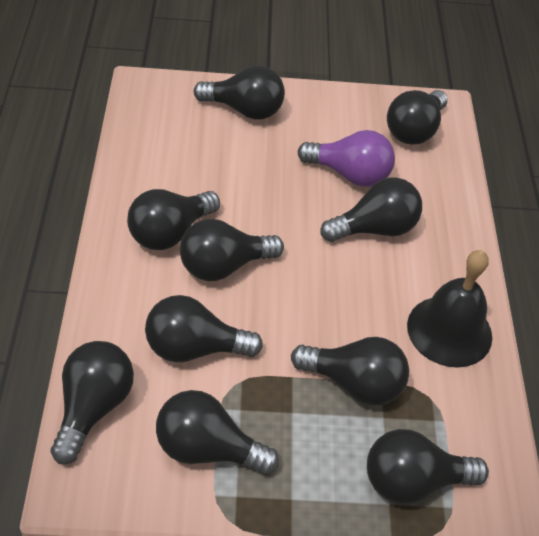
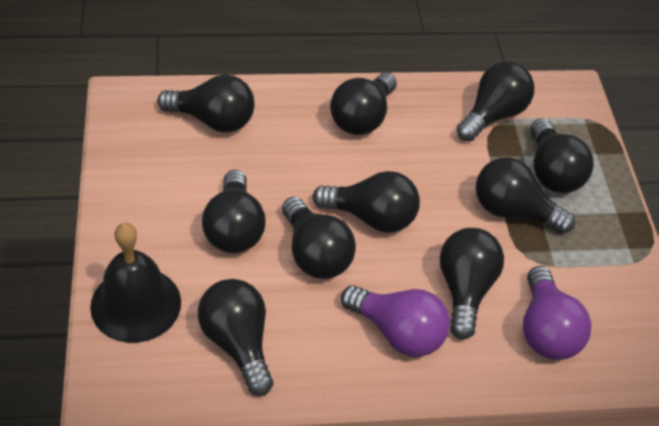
purple light bulb: 1 -> 2

